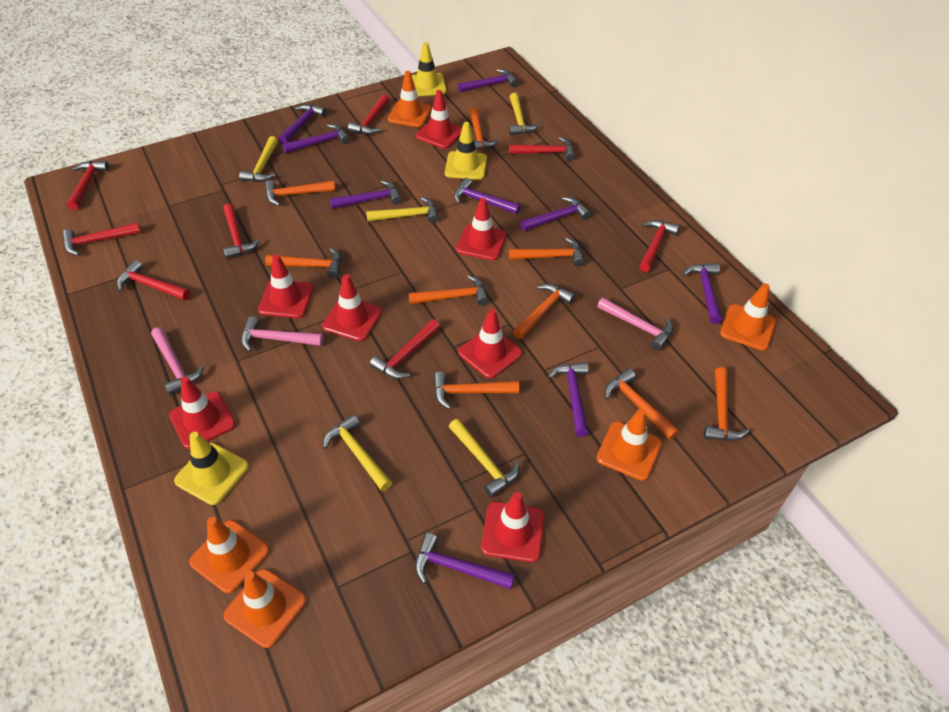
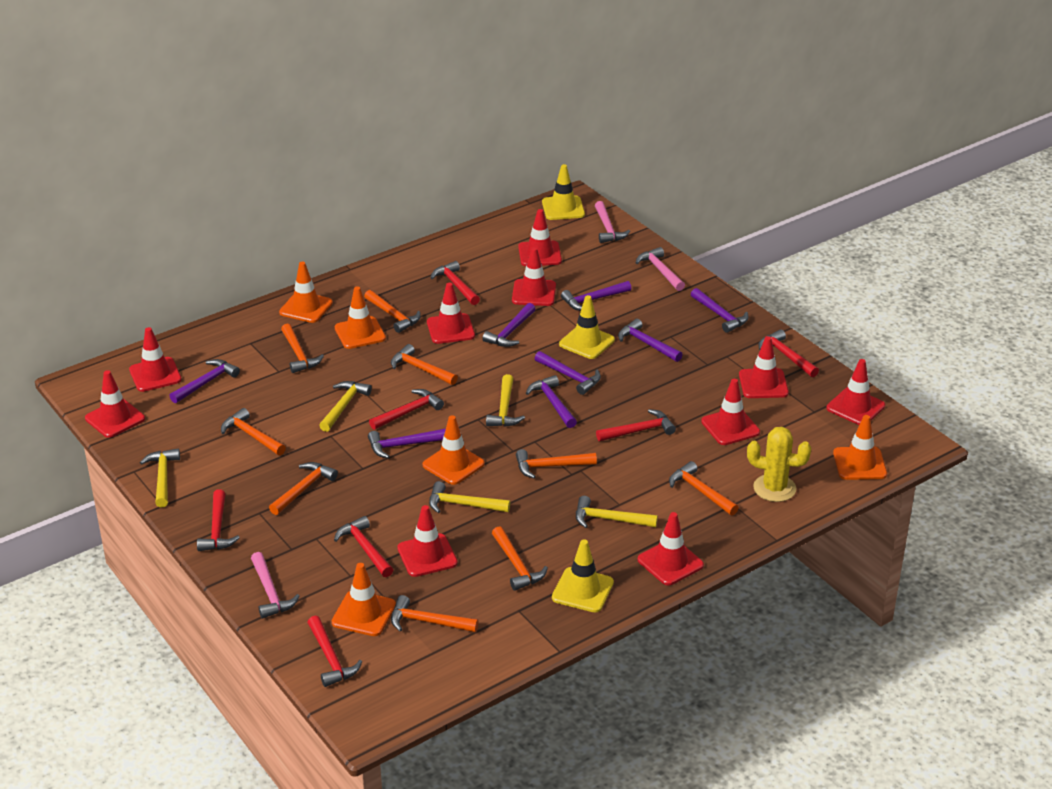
purple hammer: 9 -> 8
red hammer: 8 -> 7
red traffic cone: 7 -> 10
yellow cactus: 0 -> 1

